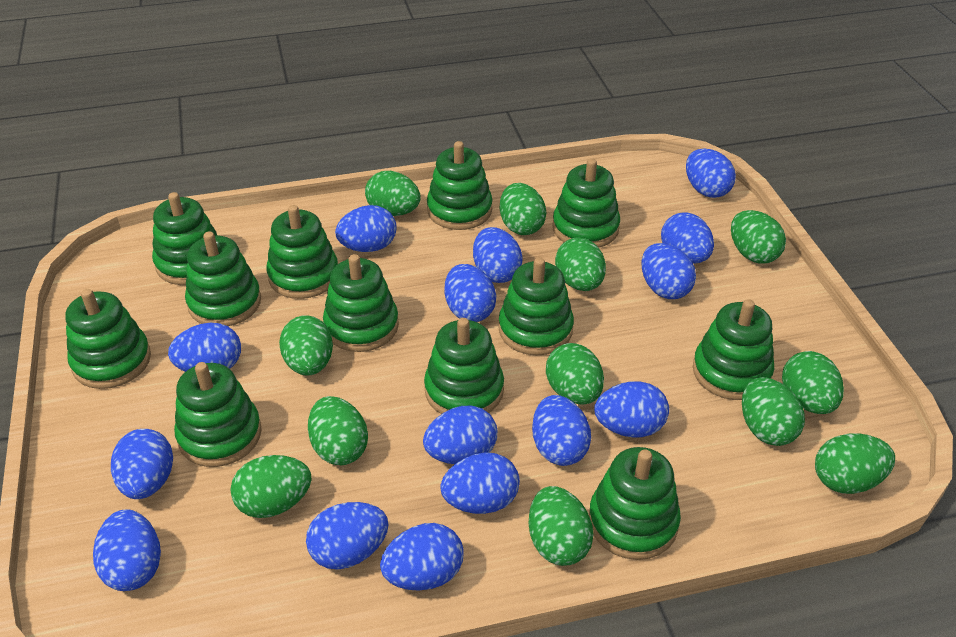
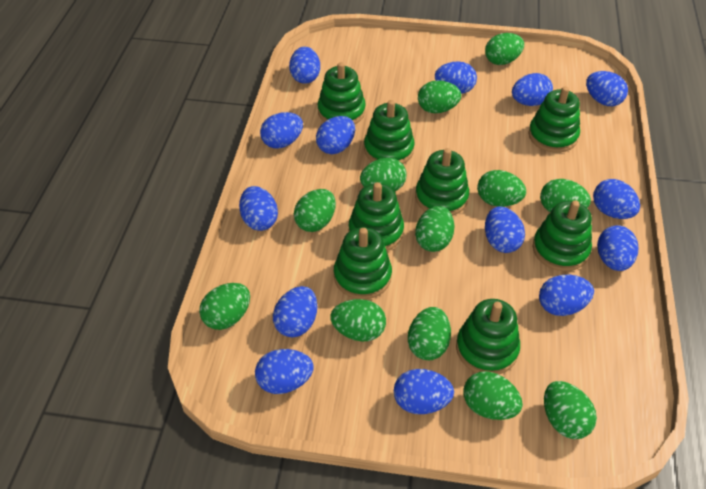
blue egg: 15 -> 14
green stacking toy: 12 -> 8

